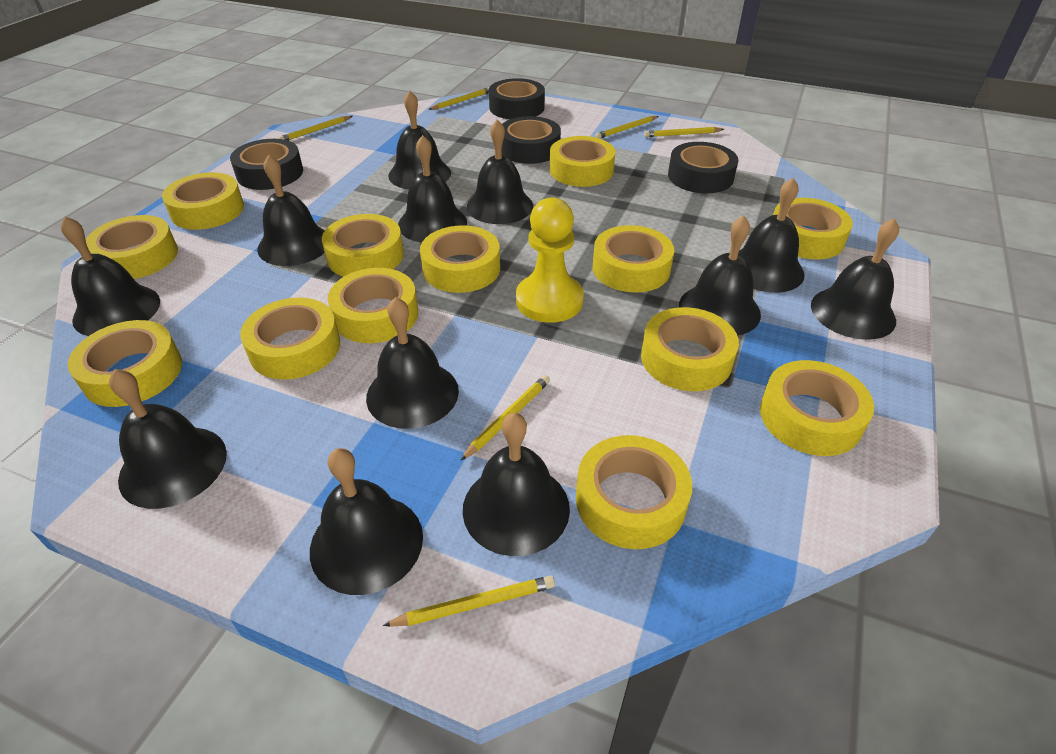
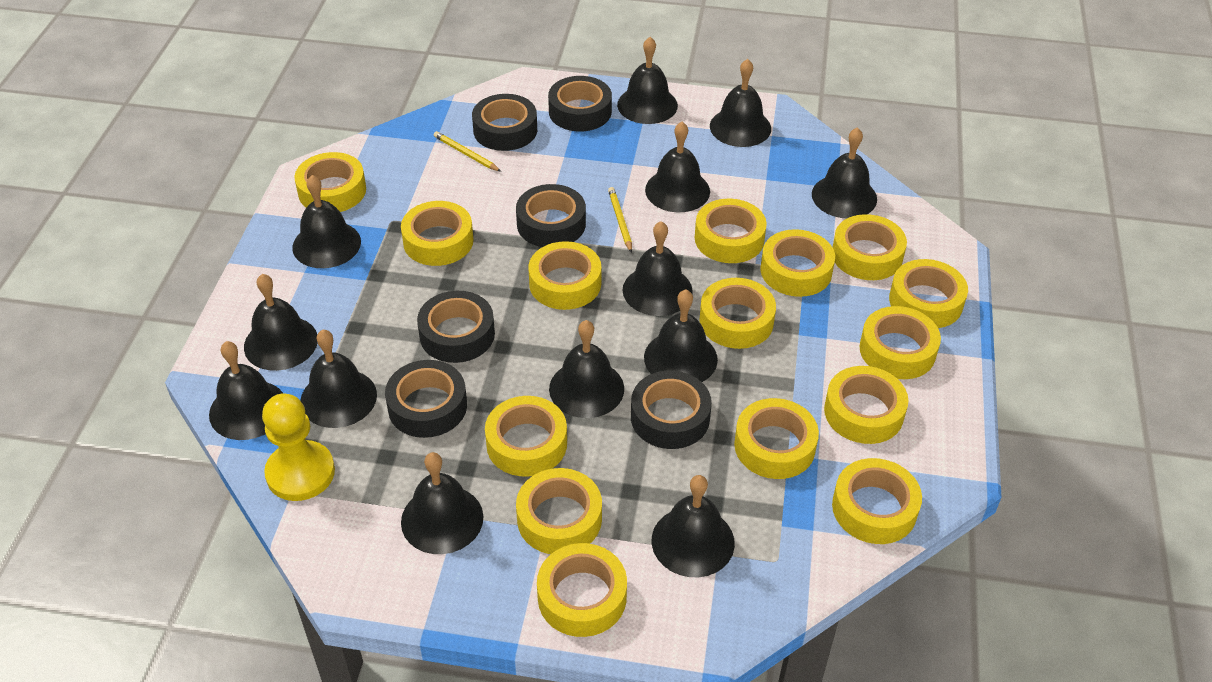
black bell: 12 -> 13
black tape: 4 -> 6
yellow pencil: 6 -> 2
yellow tape: 13 -> 15

